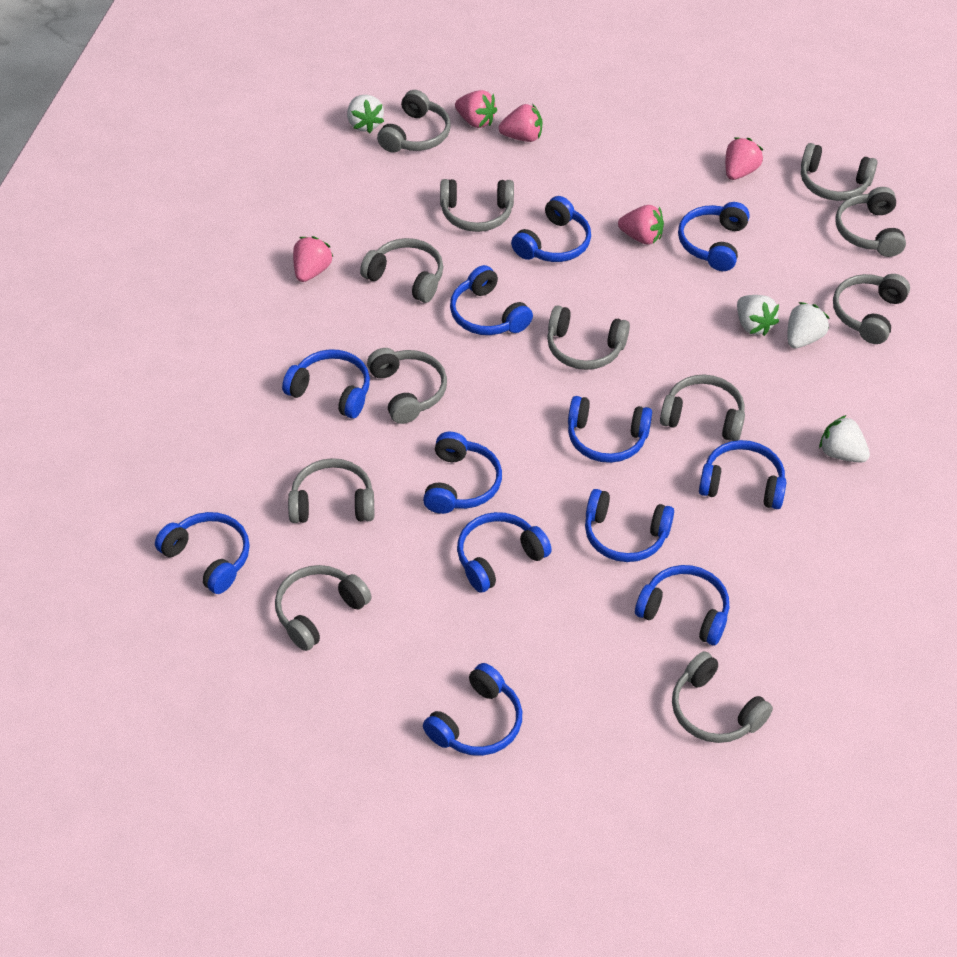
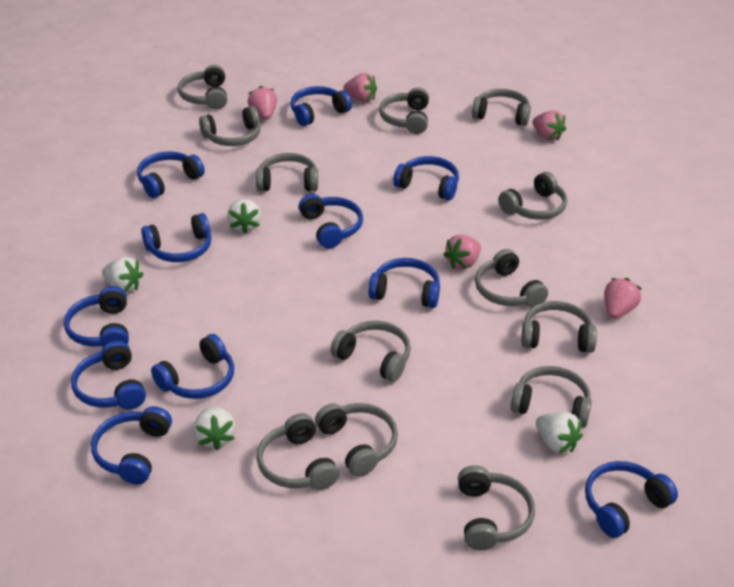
blue headphones: 12 -> 11
grey headphones: 12 -> 13

